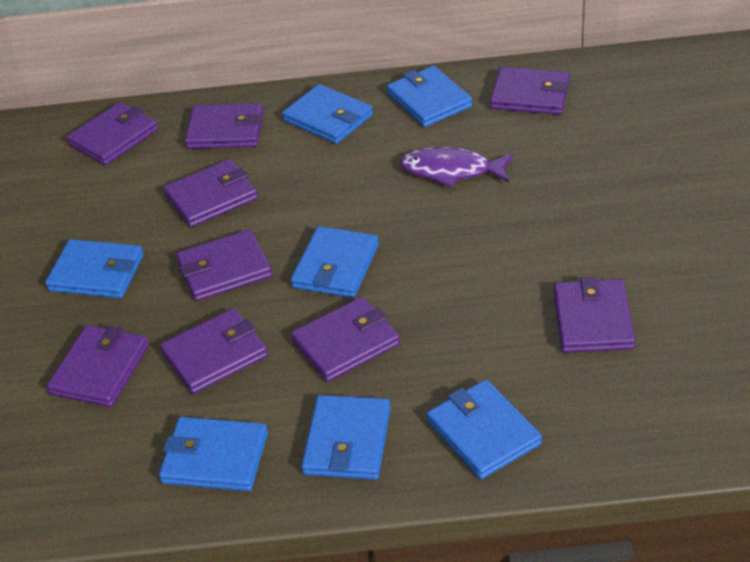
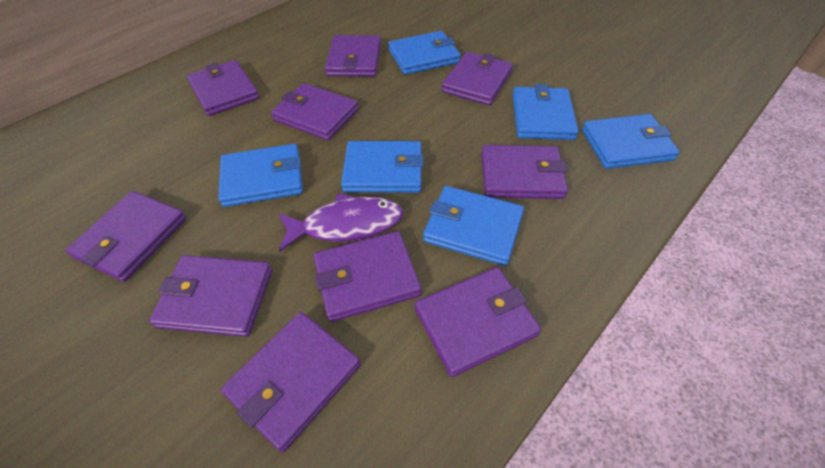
blue wallet: 7 -> 6
purple wallet: 9 -> 10

